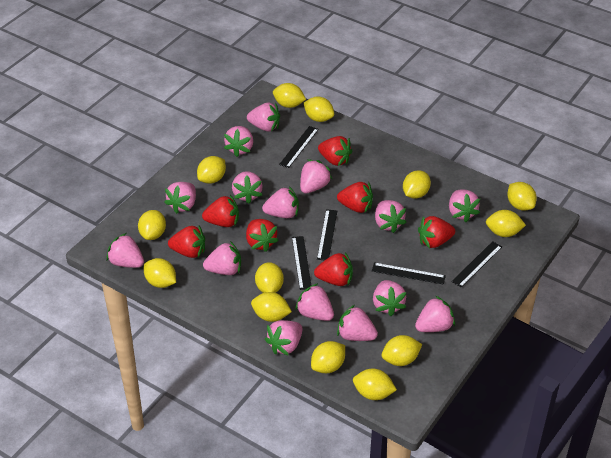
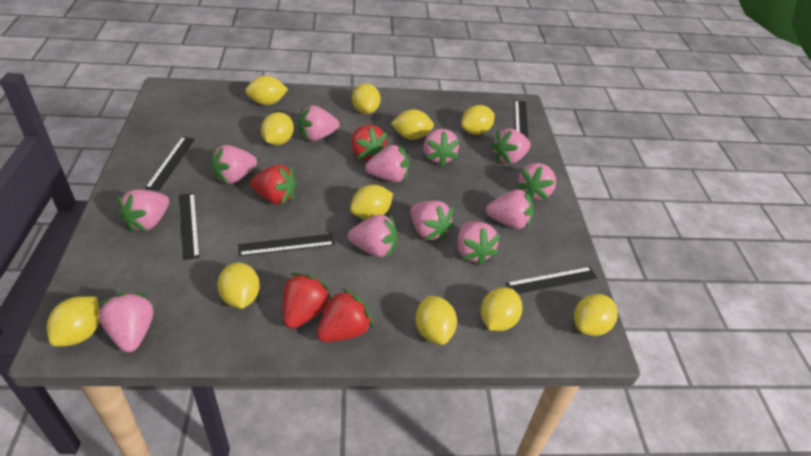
pink strawberry: 15 -> 12
red strawberry: 7 -> 4
yellow lemon: 13 -> 11

